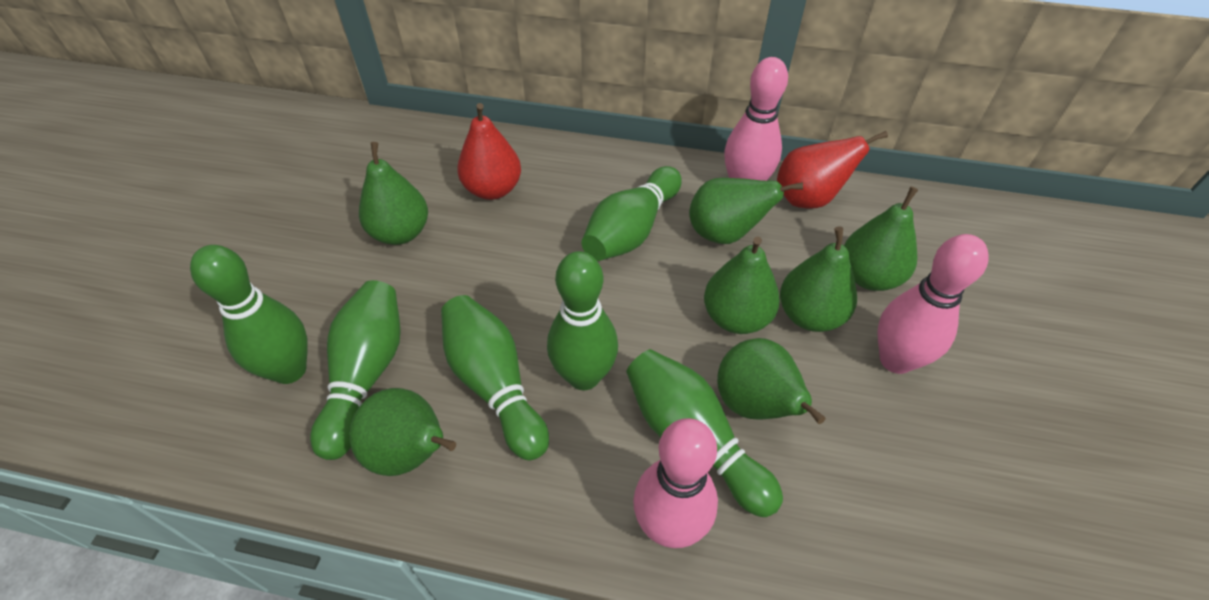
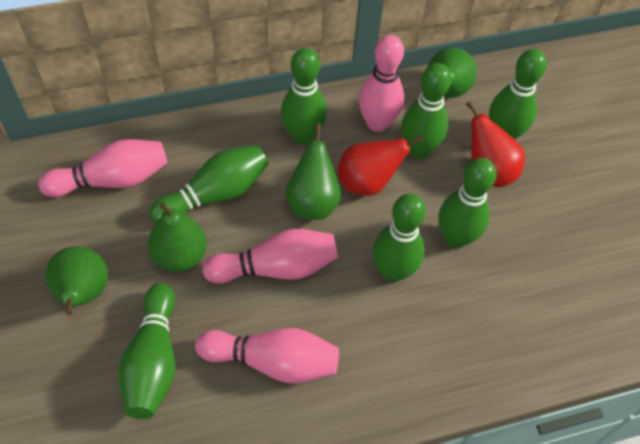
green bowling pin: 6 -> 7
green pear: 7 -> 4
pink bowling pin: 3 -> 4

